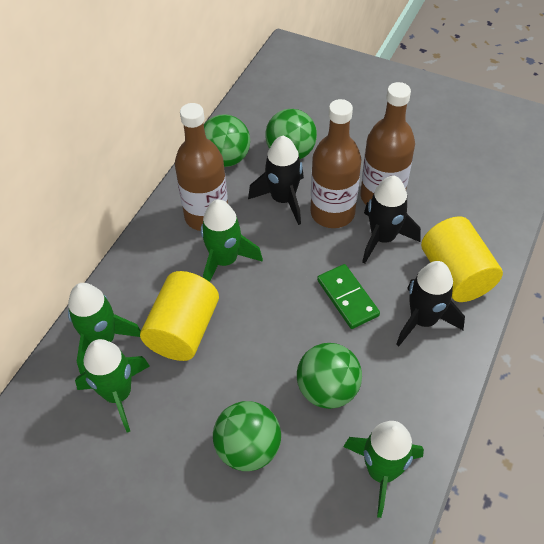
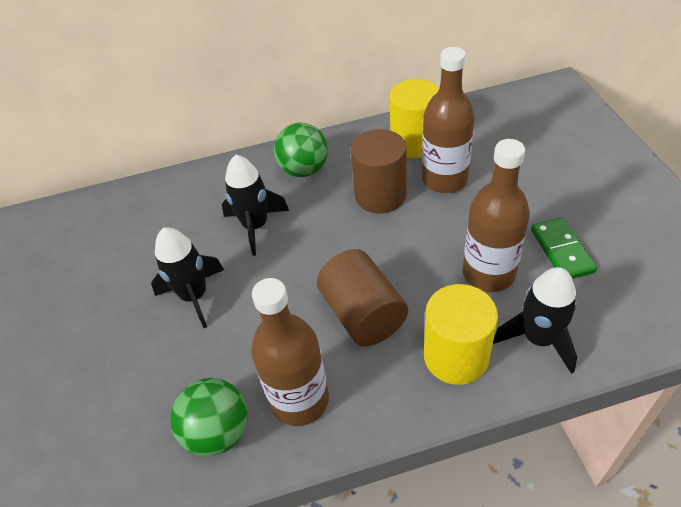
brown cylinder: 0 -> 2
green ball: 4 -> 2
green rocket: 4 -> 0

